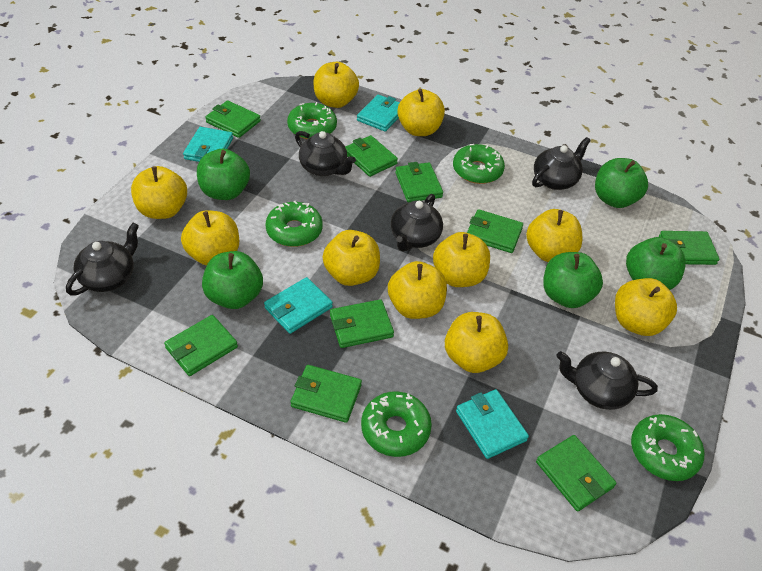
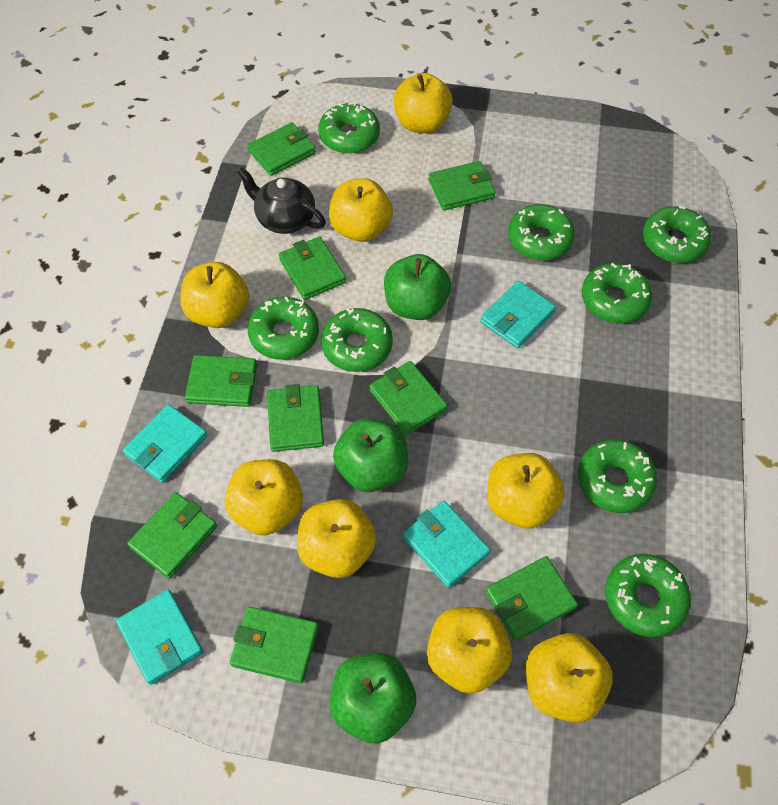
black teapot: 5 -> 1
green apple: 5 -> 3
green donut: 5 -> 8
yellow apple: 10 -> 8

